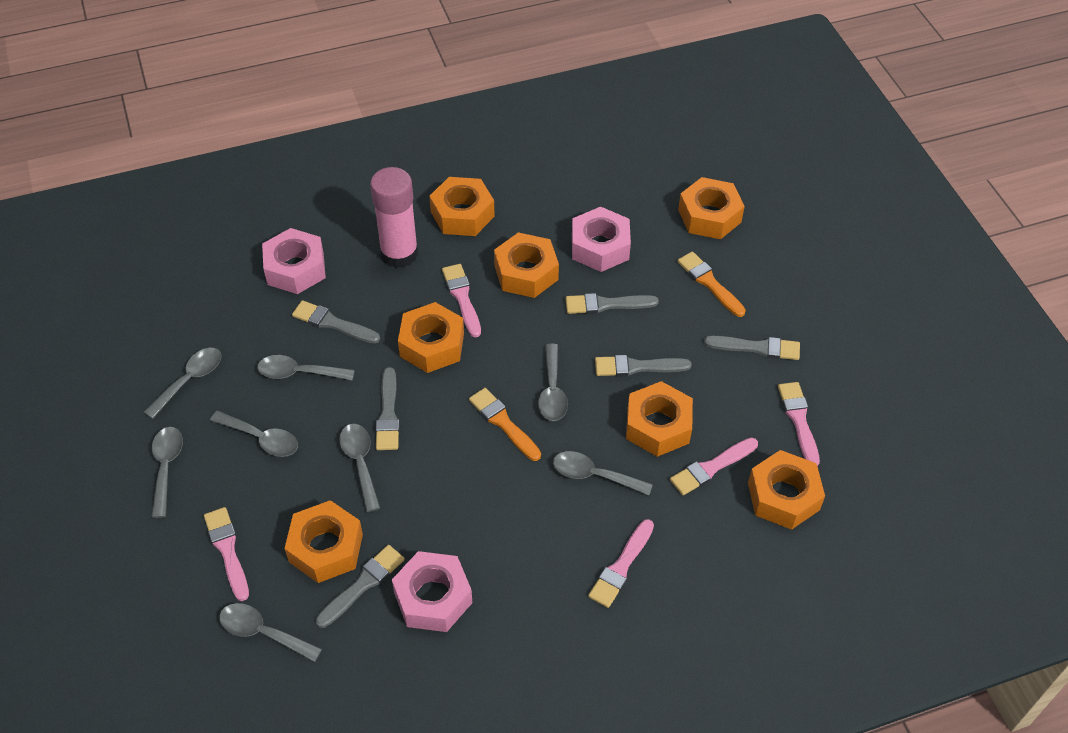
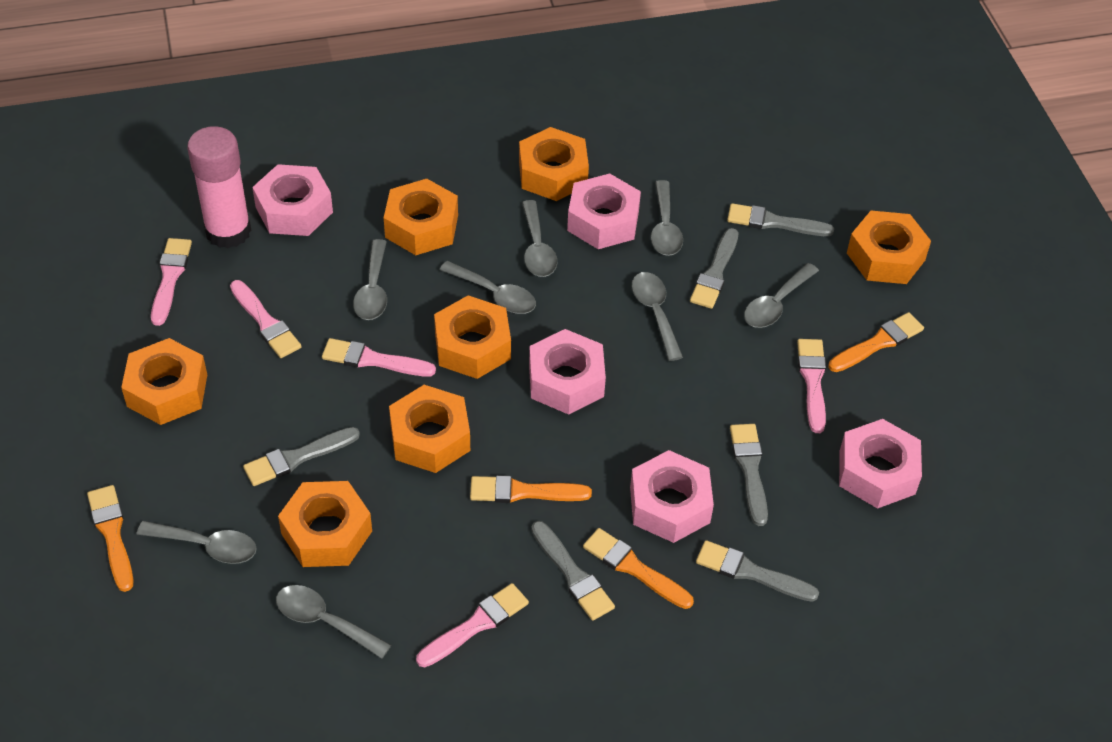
orange brush: 2 -> 4
pink nut: 3 -> 5

